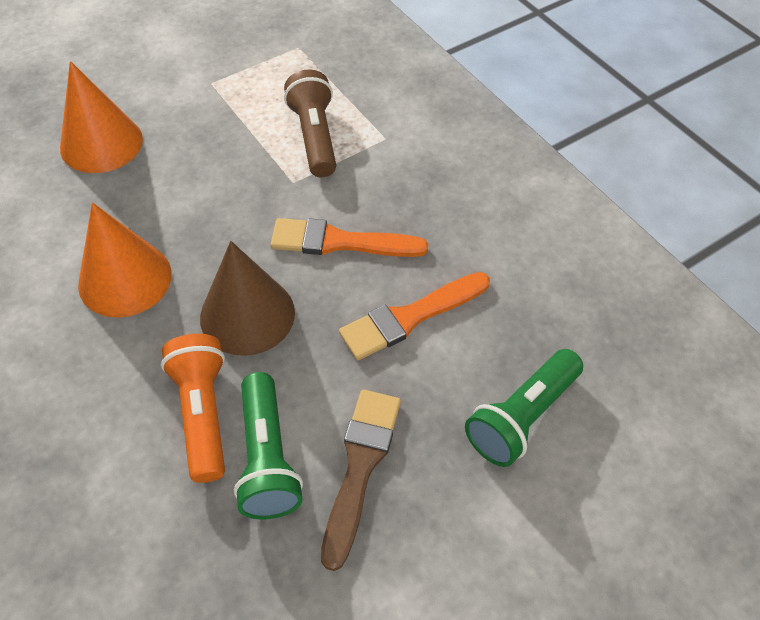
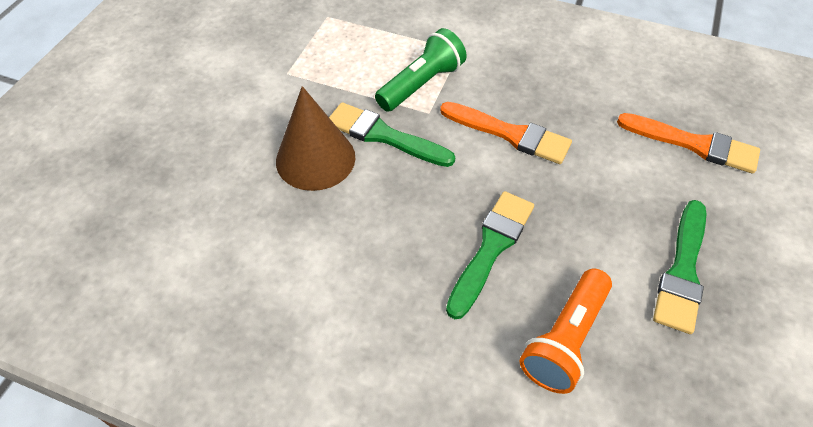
brown brush: 1 -> 0
brown flashlight: 1 -> 0
green brush: 0 -> 3
green flashlight: 2 -> 1
orange cone: 2 -> 0

